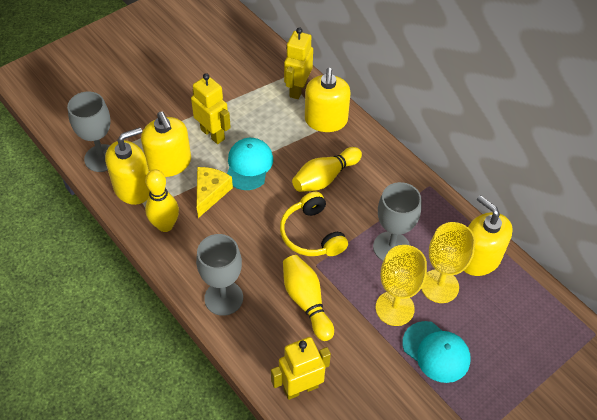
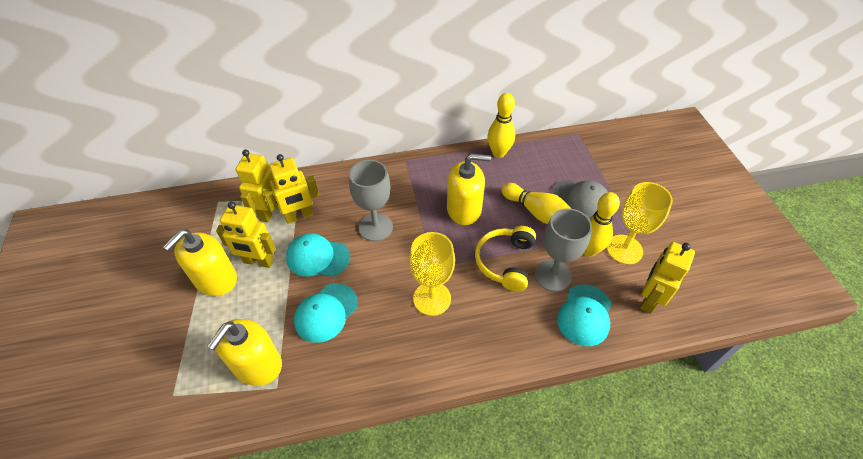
grey cap: 0 -> 1
grey goblet: 3 -> 2
turquoise cap: 2 -> 3
yellow cheese: 1 -> 0
yellow robot: 3 -> 4
yellow soap dispenser: 4 -> 3

